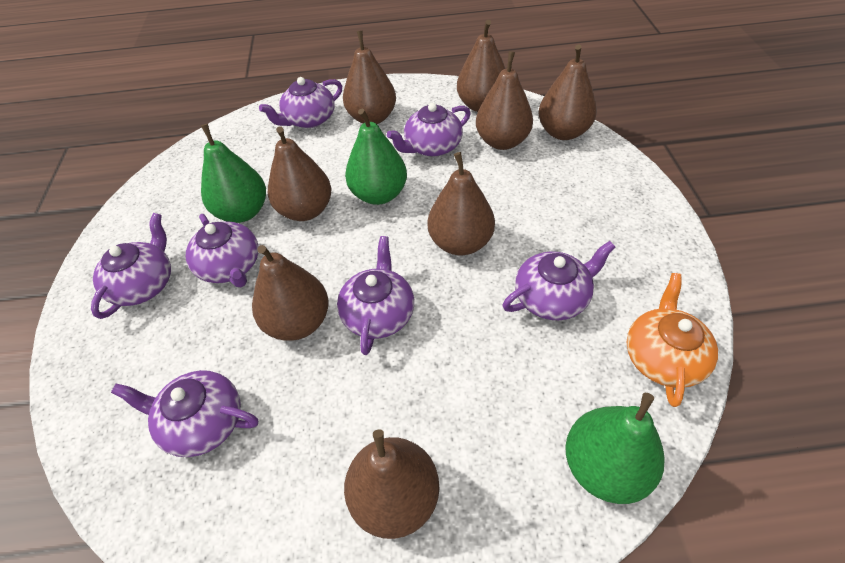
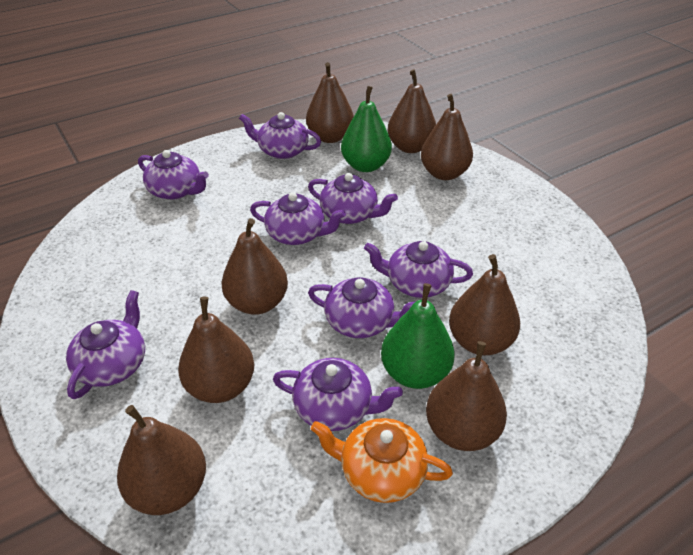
green pear: 3 -> 2
purple teapot: 7 -> 8

